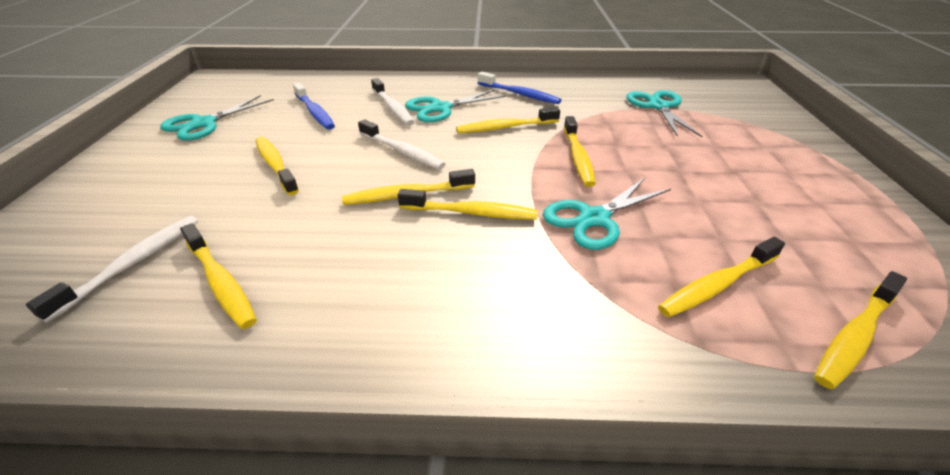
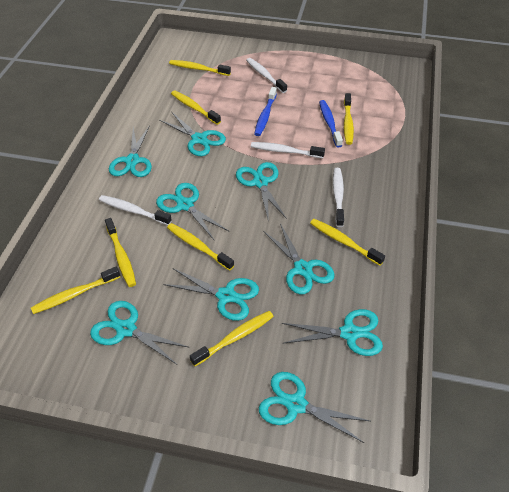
turquoise scissors: 4 -> 9
white toothbrush: 3 -> 4

